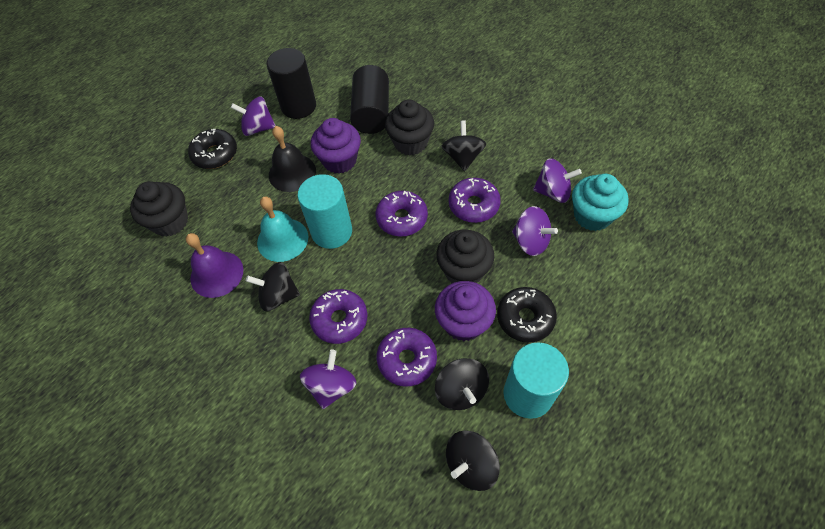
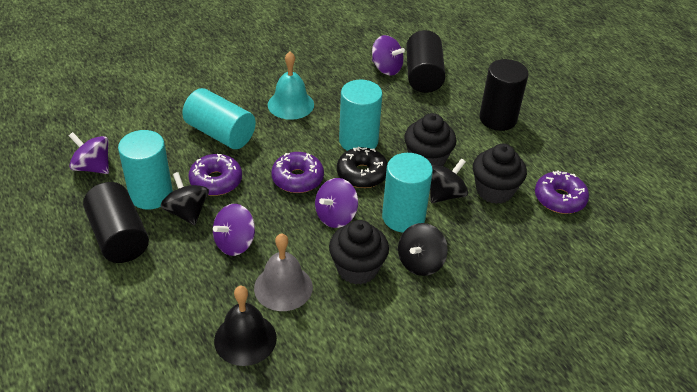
black cylinder: 2 -> 3
black donut: 2 -> 1
black spinning top: 4 -> 3
grey bell: 0 -> 1
purple bell: 1 -> 0
purple cupcake: 2 -> 0
purple donut: 4 -> 3
turquoise cupcake: 1 -> 0
turquoise cylinder: 2 -> 4

